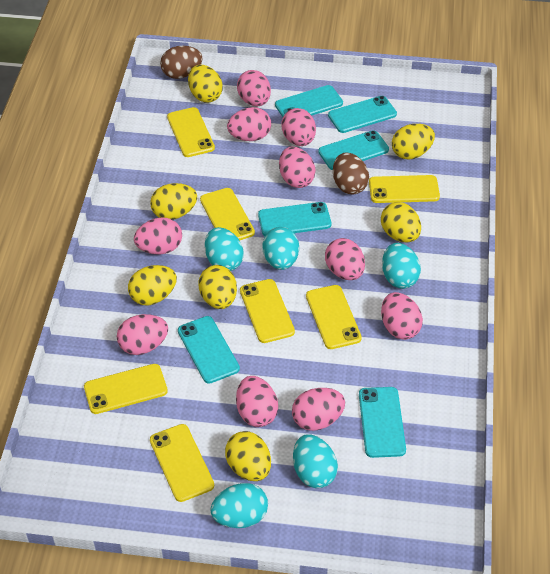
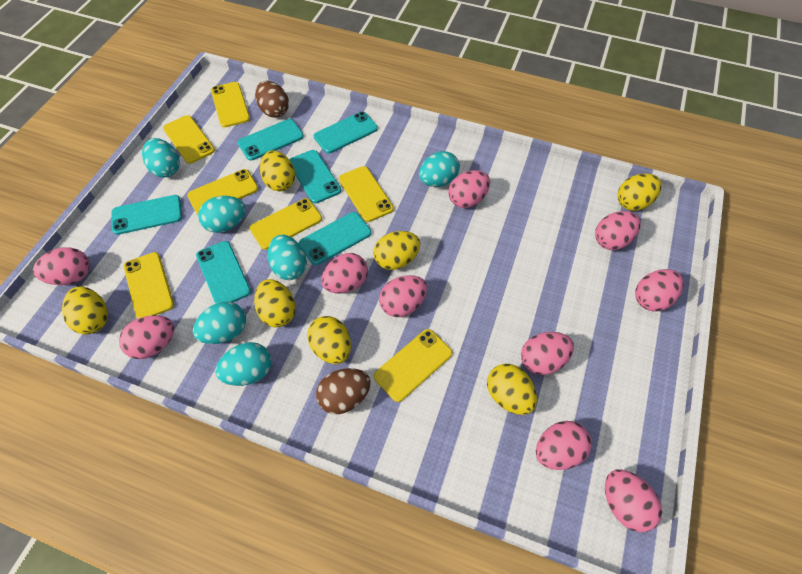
turquoise egg: 5 -> 6

